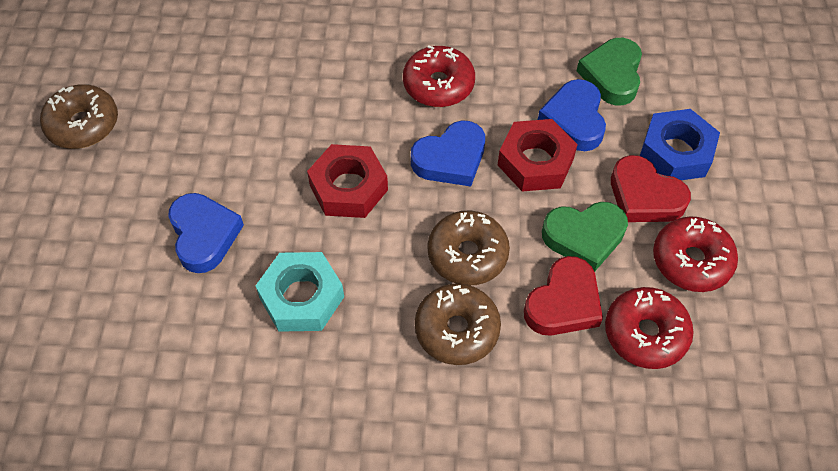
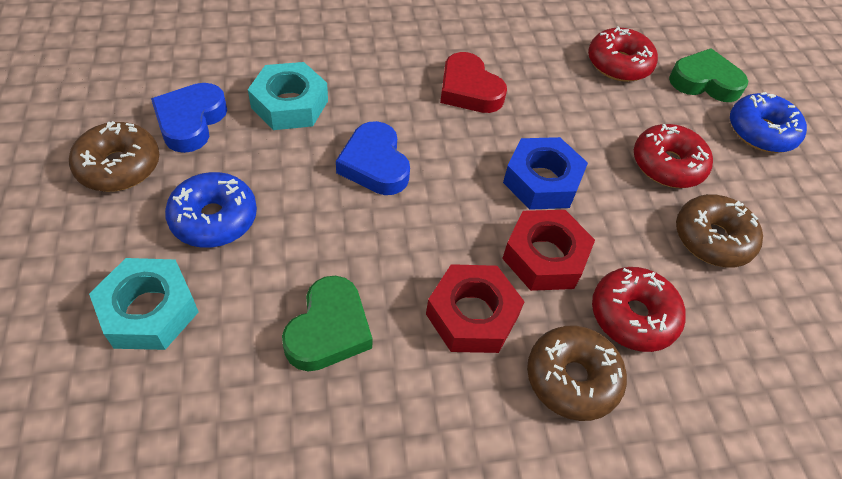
blue donut: 0 -> 2
blue heart: 3 -> 2
red heart: 2 -> 1
turquoise nut: 1 -> 2

